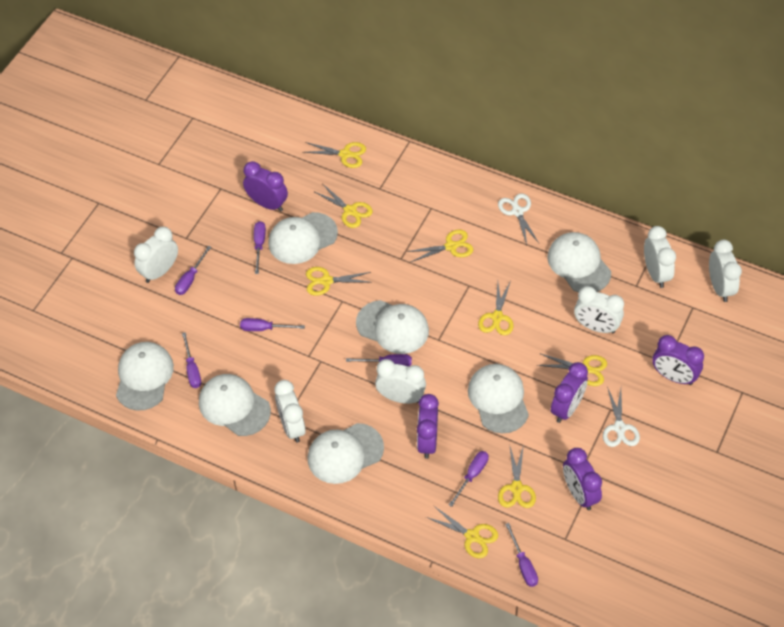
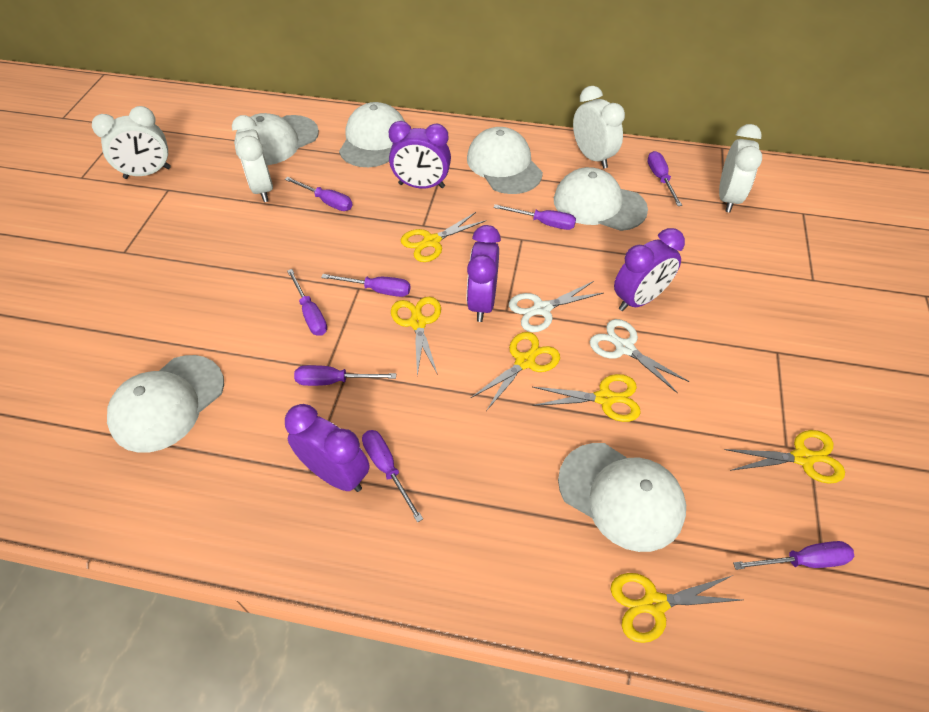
purple clock: 5 -> 4
purple screwdriver: 7 -> 8
white cap: 7 -> 6
white clock: 6 -> 4
yellow scissors: 8 -> 6

